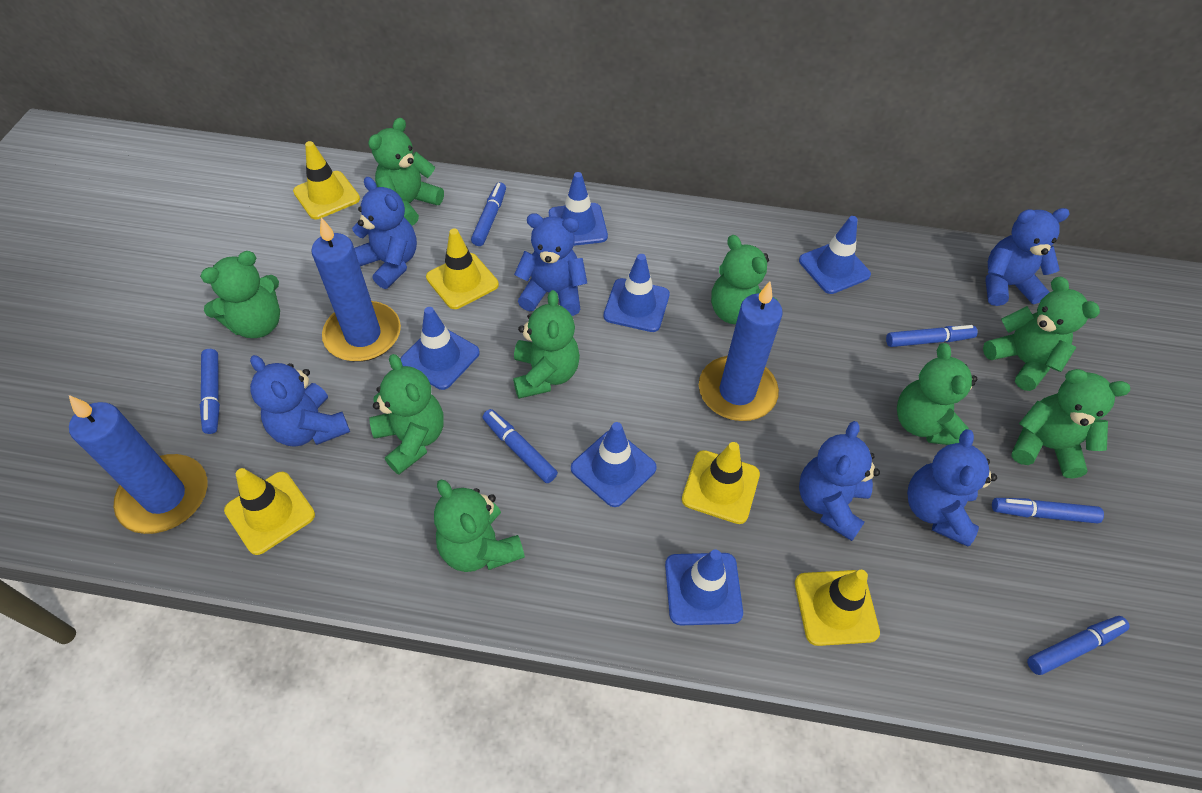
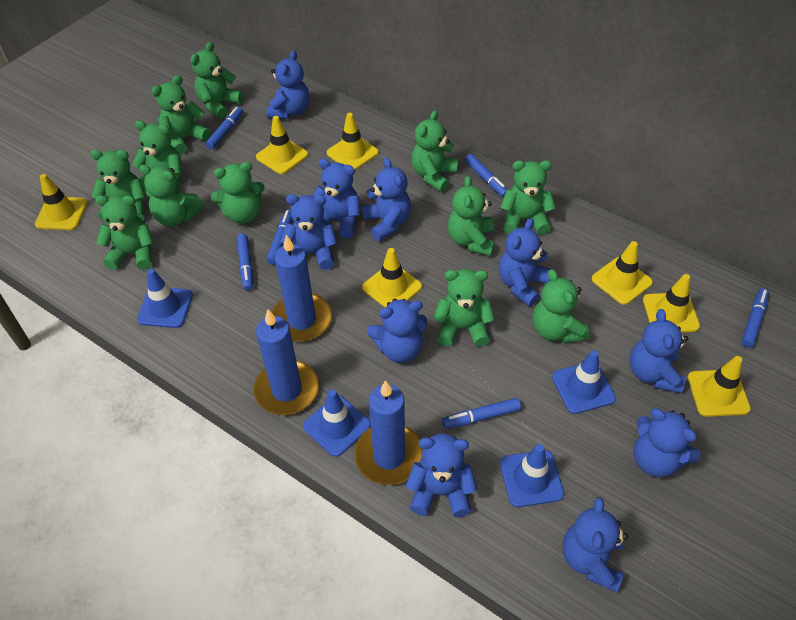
blue teddy bear: 6 -> 10
blue traffic cone: 6 -> 4
green teddy bear: 9 -> 12
yellow traffic cone: 5 -> 7

